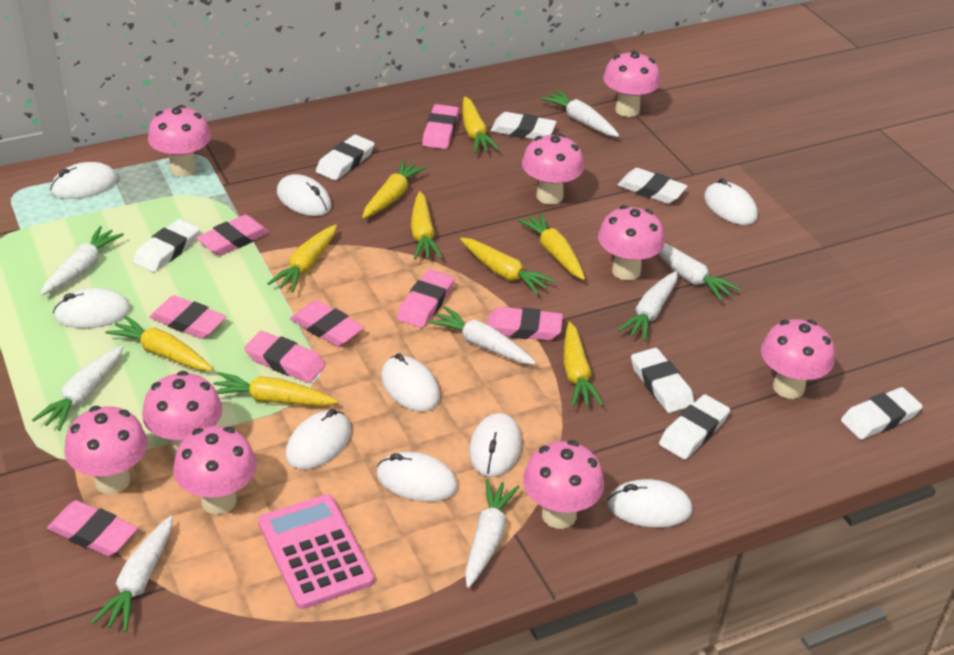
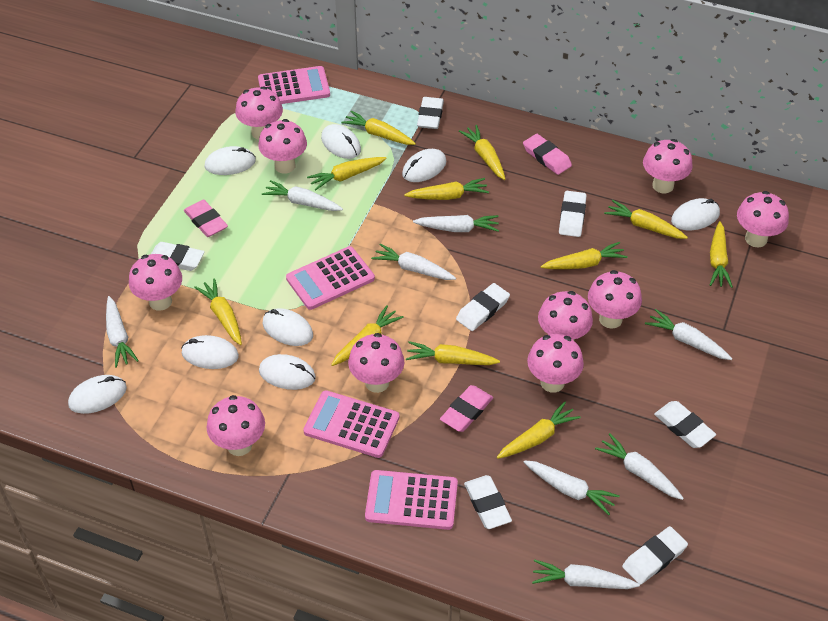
pink calculator: 1 -> 4
pink eraser: 8 -> 3
pink mushroom: 9 -> 10
white mouse: 9 -> 8
yellow carrot: 9 -> 11

